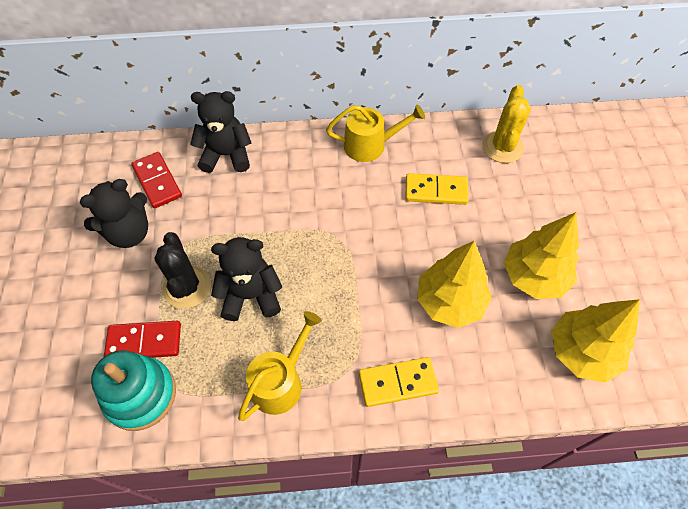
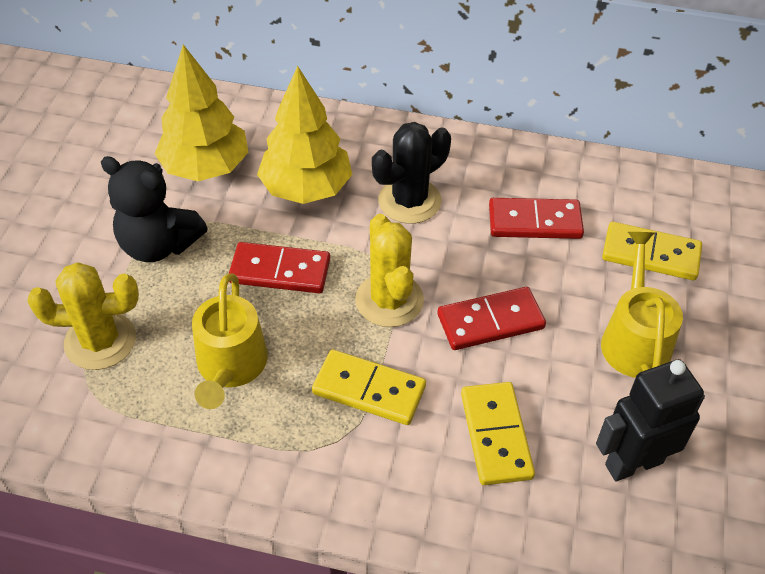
black robot: 0 -> 1
black teddy bear: 3 -> 1
red domino: 2 -> 3
turquoise stacking toy: 1 -> 0
yellow cactus: 1 -> 2
yellow domino: 2 -> 3
yellow tree: 3 -> 2

